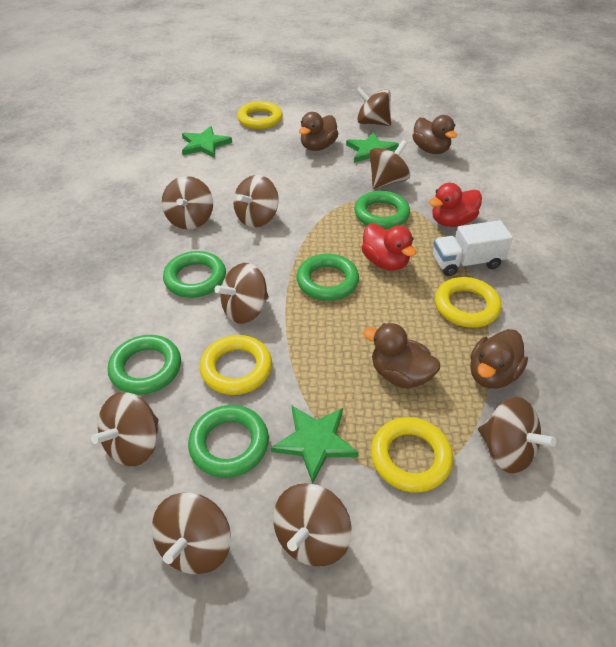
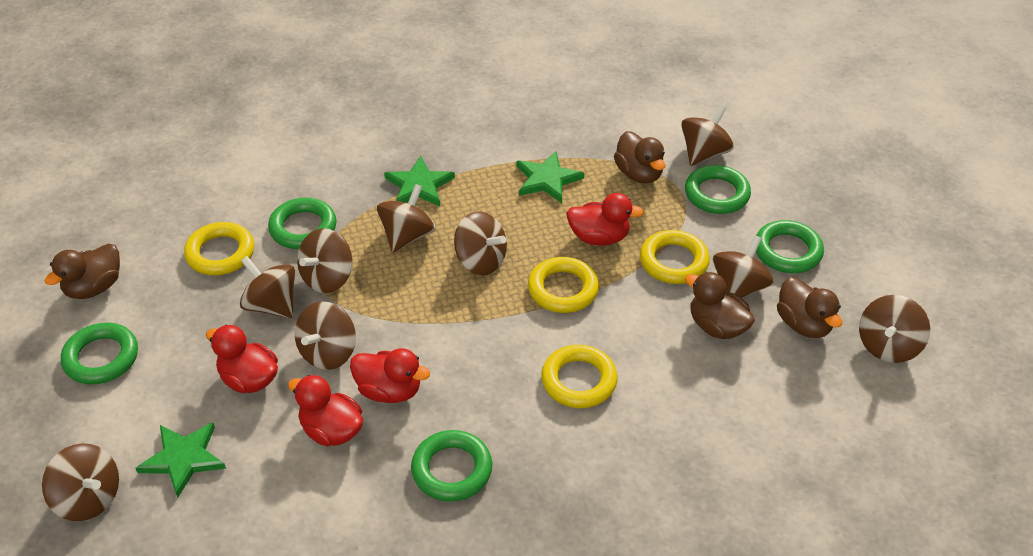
red duck: 2 -> 4
white truck: 1 -> 0

